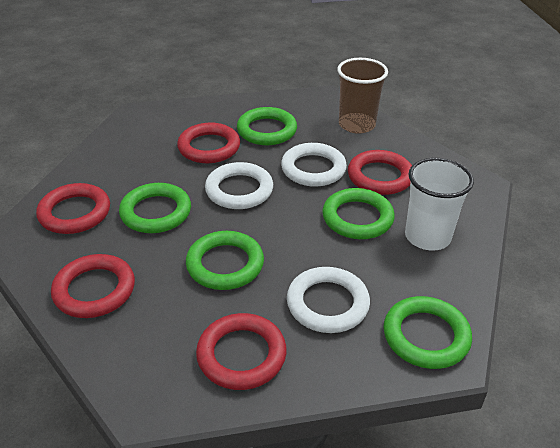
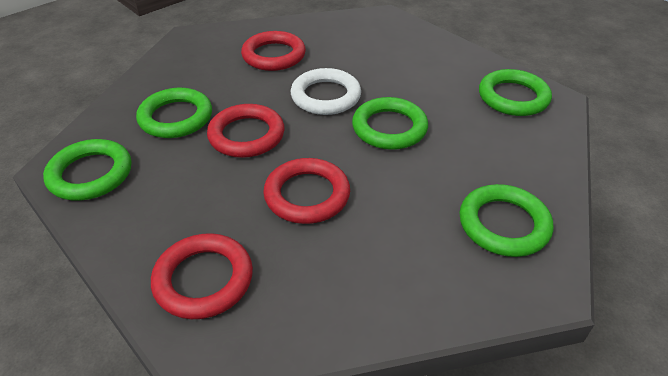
brown cup: 1 -> 0
red ring: 5 -> 4
white cup: 1 -> 0
white ring: 3 -> 1

